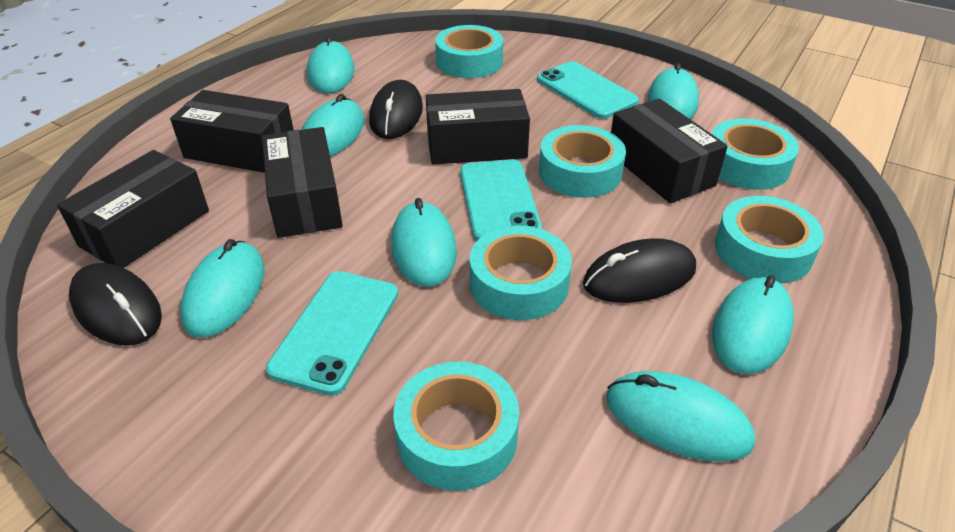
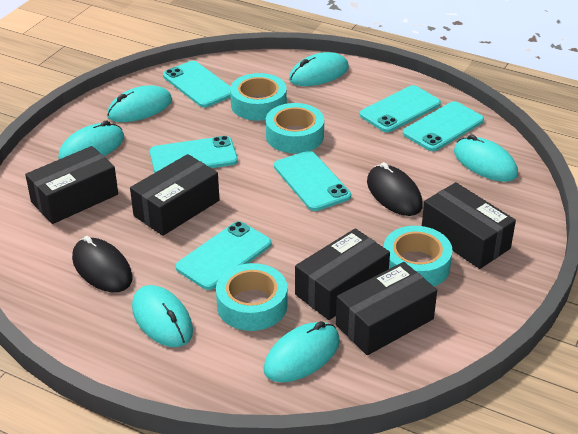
black mouse: 3 -> 2
turquoise mouse: 7 -> 6
turquoise phone: 3 -> 6
turquoise tape: 6 -> 4

